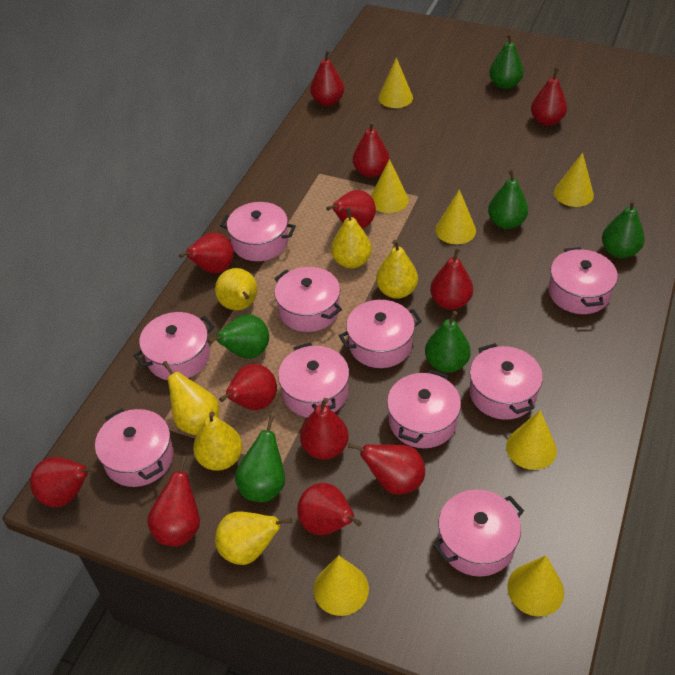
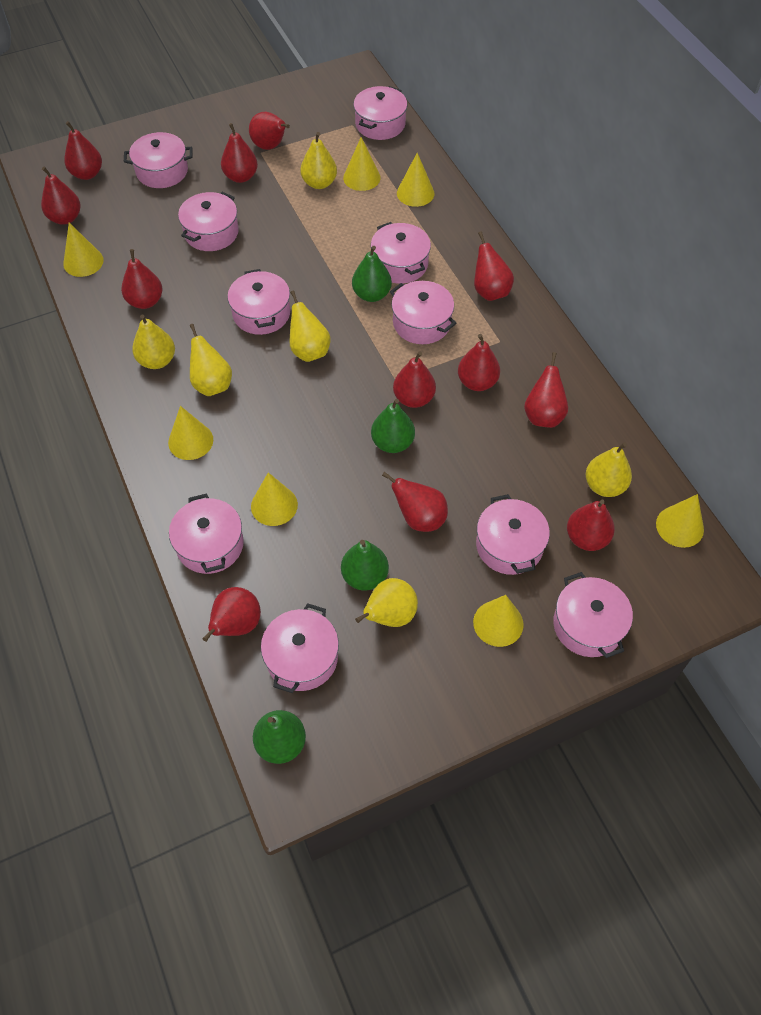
green pear: 6 -> 4

